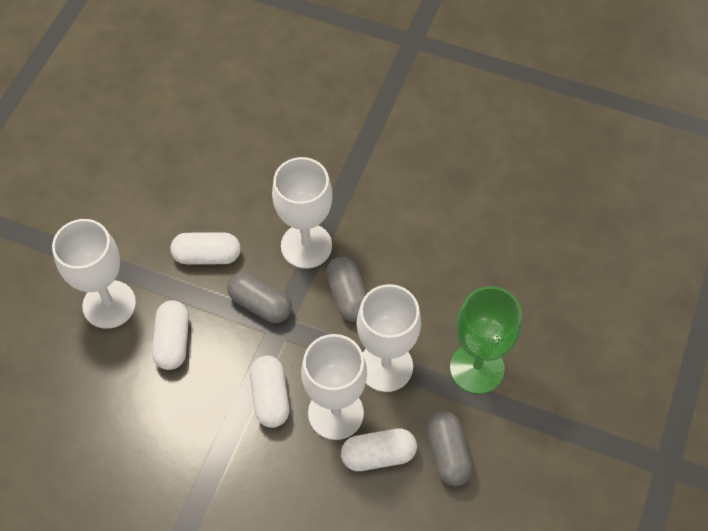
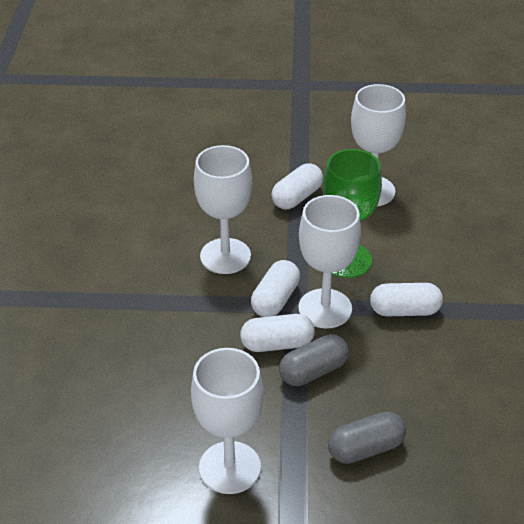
grey capsule: 3 -> 2

